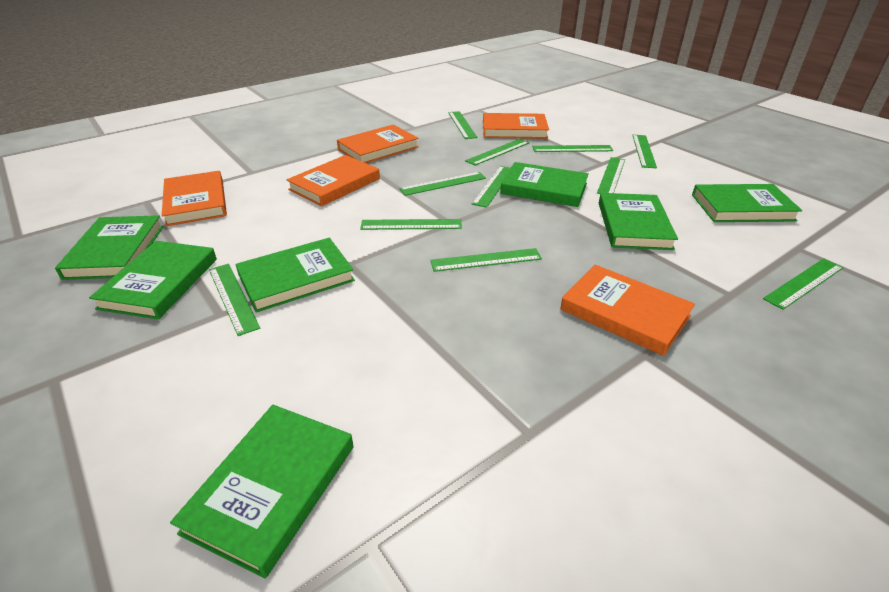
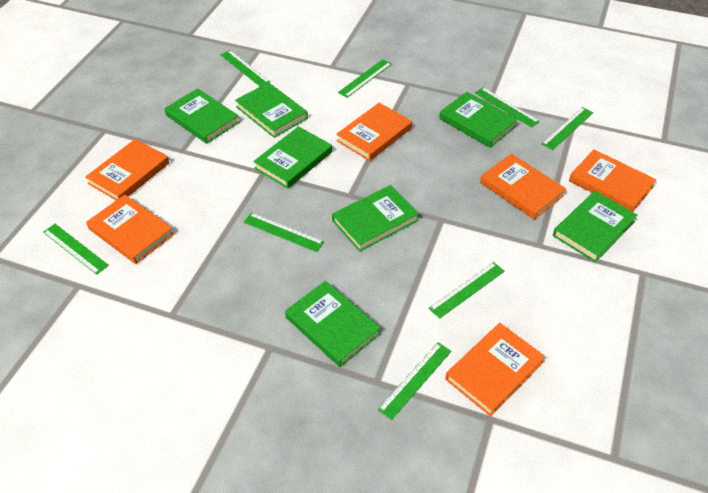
green ruler: 11 -> 8
orange book: 5 -> 6

